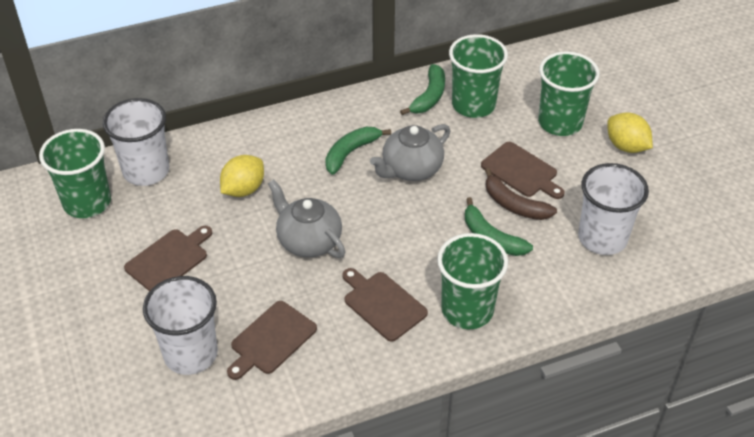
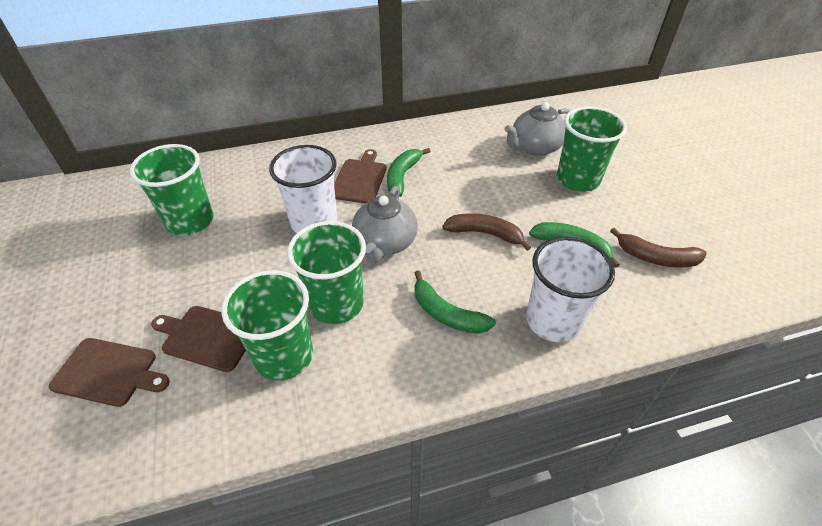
brown banana: 1 -> 2
brown cutting board: 4 -> 3
white cup: 3 -> 2
yellow lemon: 2 -> 0

